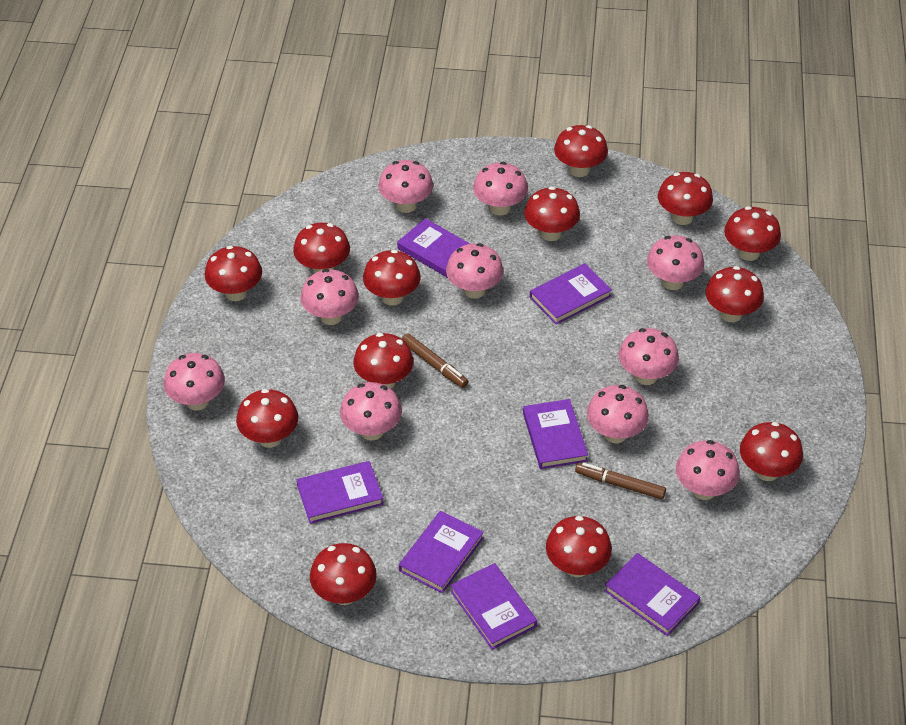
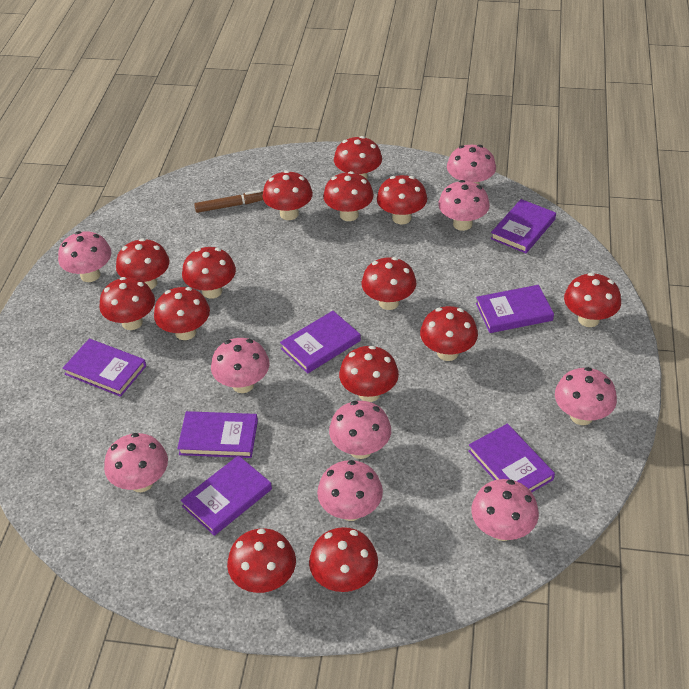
brown marker: 2 -> 1
pink mushroom: 10 -> 9
red mushroom: 13 -> 14

